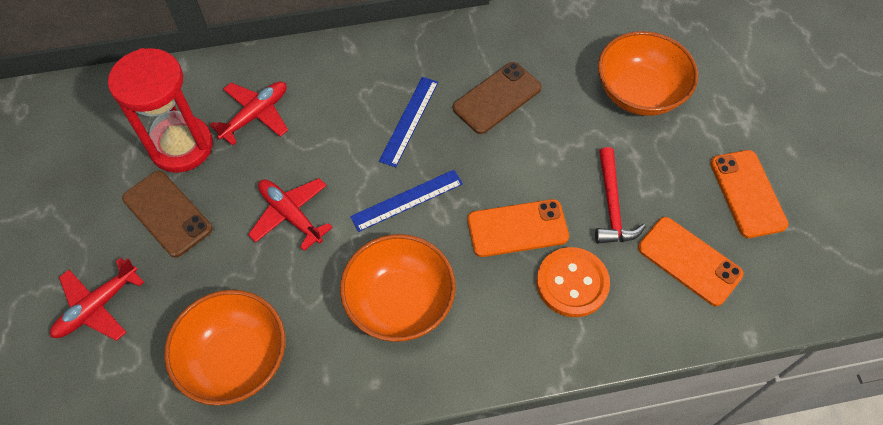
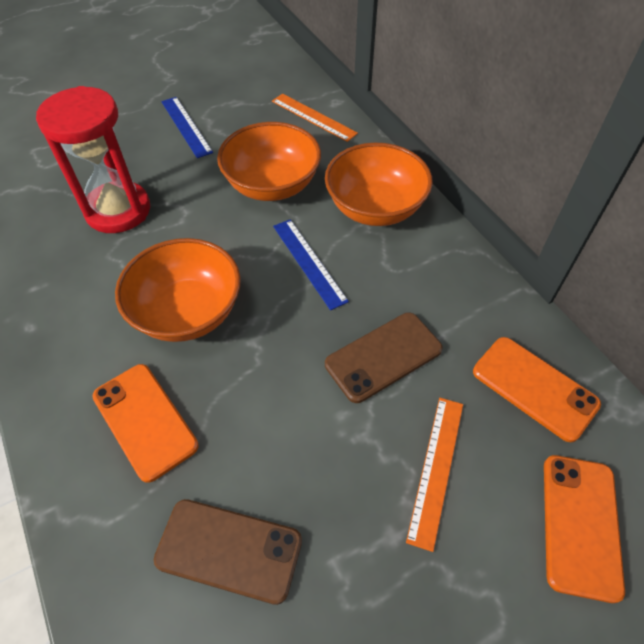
orange button: 1 -> 0
orange ruler: 0 -> 2
red hammer: 1 -> 0
red plane: 3 -> 0

